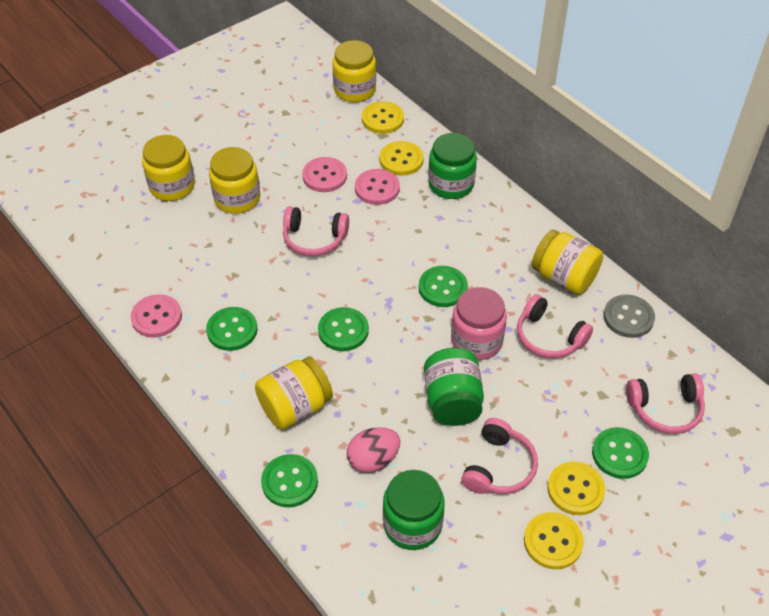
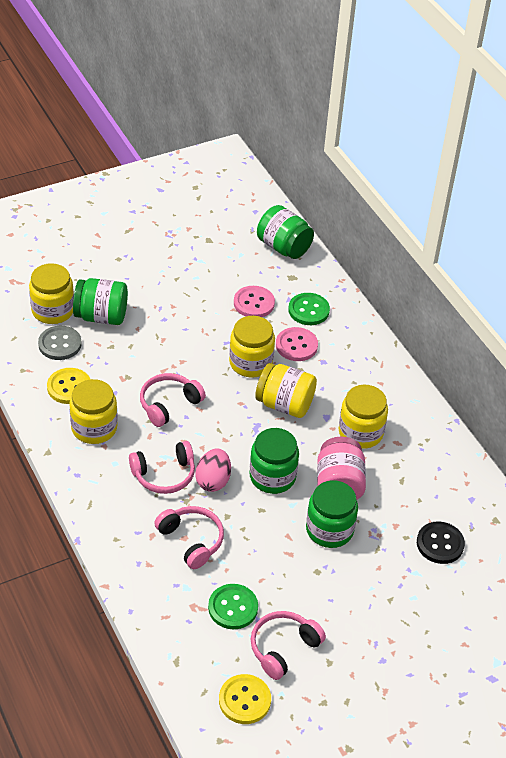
black button: 0 -> 1
green button: 5 -> 2
green jar: 3 -> 4
pink button: 3 -> 2
yellow button: 4 -> 2

